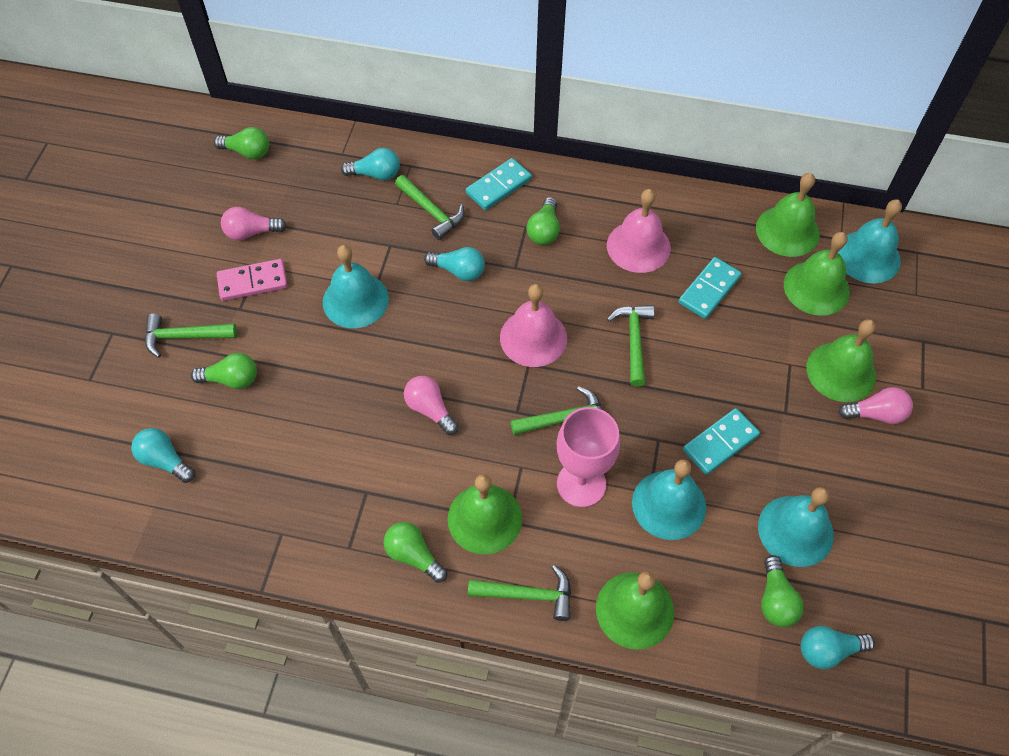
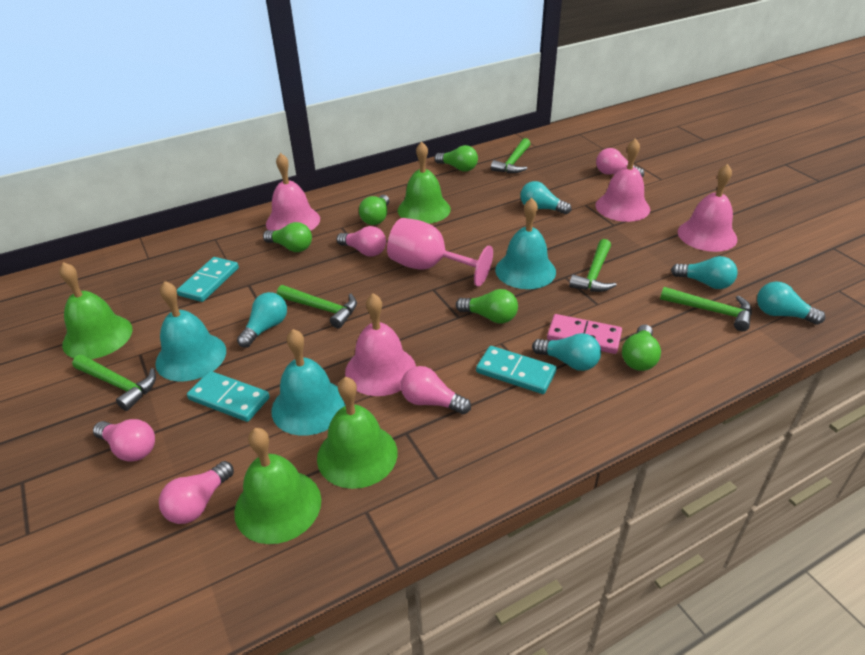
green bell: 5 -> 4
pink bell: 2 -> 4
pink light bulb: 3 -> 5
turquoise bell: 4 -> 3
turquoise light bulb: 4 -> 5

